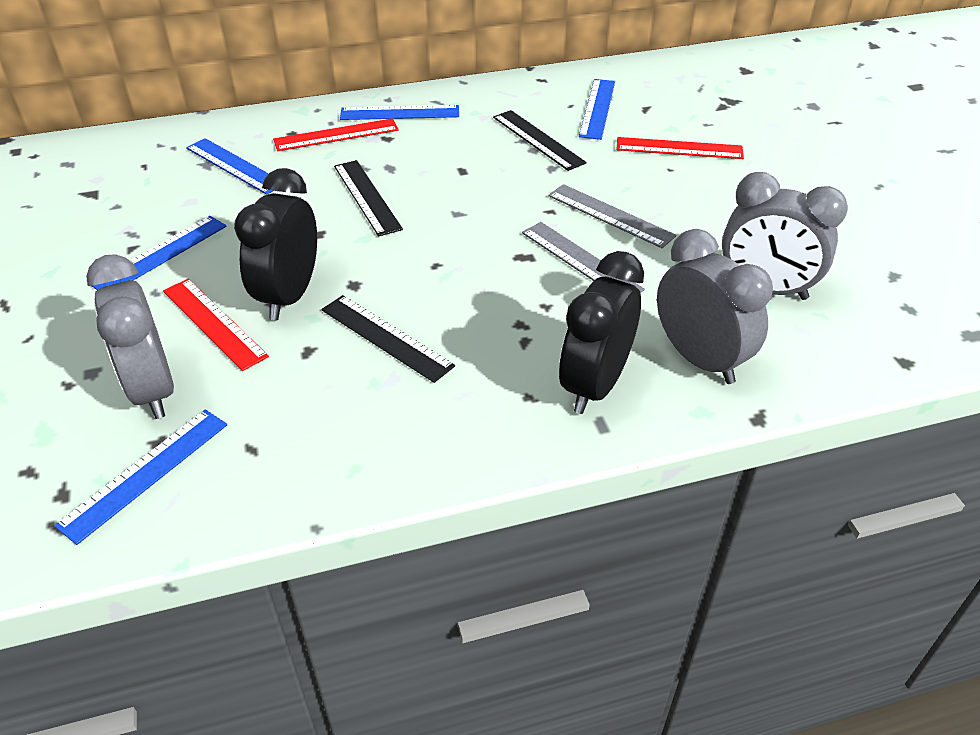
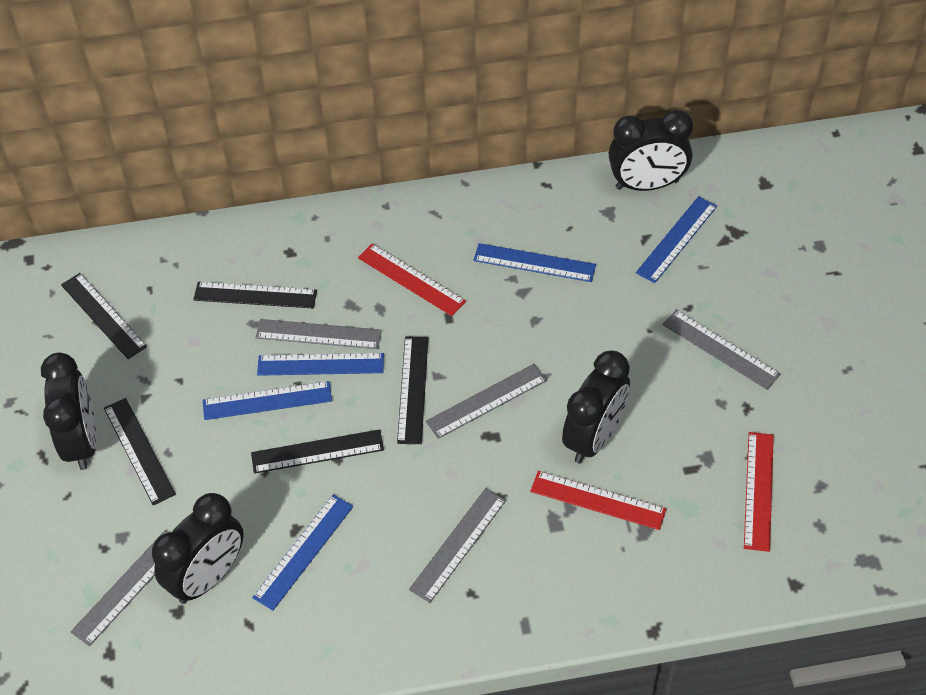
black clock: 2 -> 4
black ruler: 3 -> 5
grey clock: 3 -> 0
grey ruler: 2 -> 5

